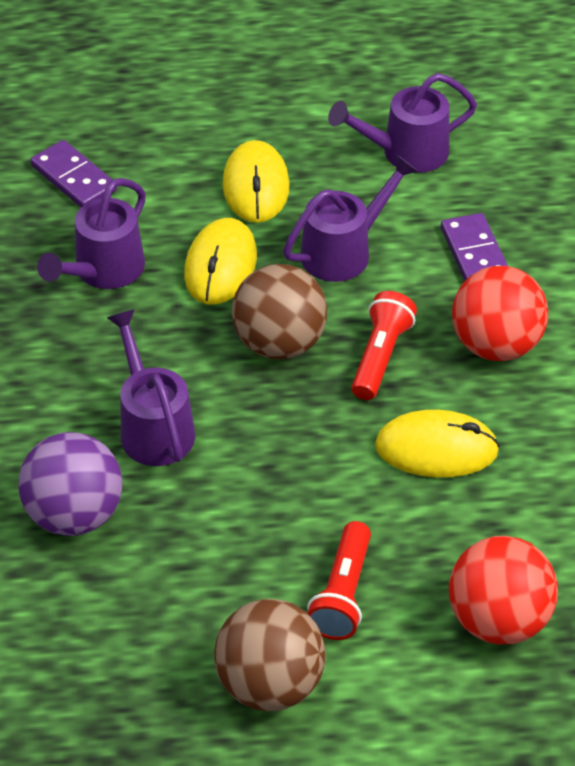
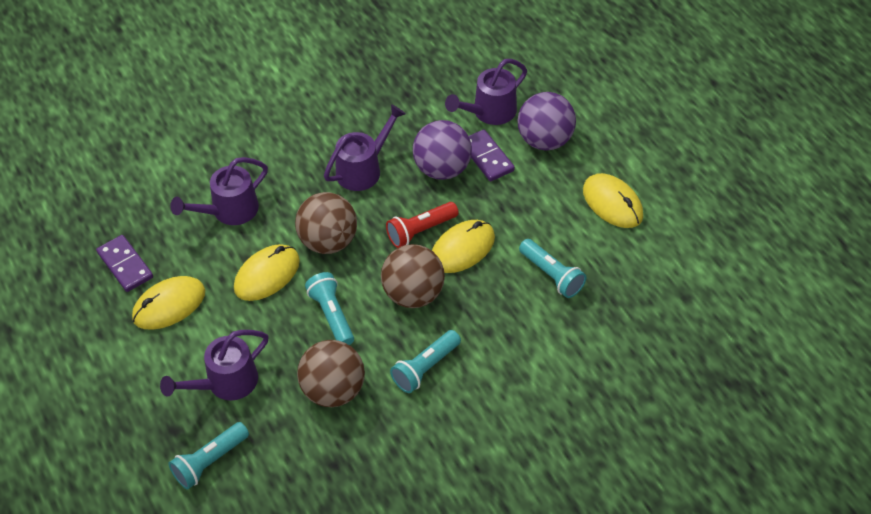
brown ball: 2 -> 3
purple ball: 1 -> 2
red ball: 2 -> 0
red flashlight: 2 -> 1
turquoise flashlight: 0 -> 4
yellow mouse: 3 -> 4

